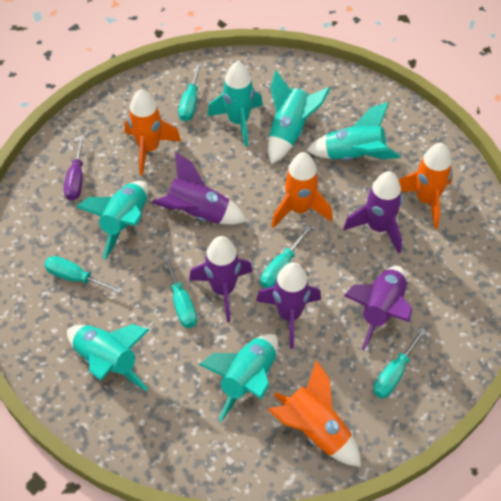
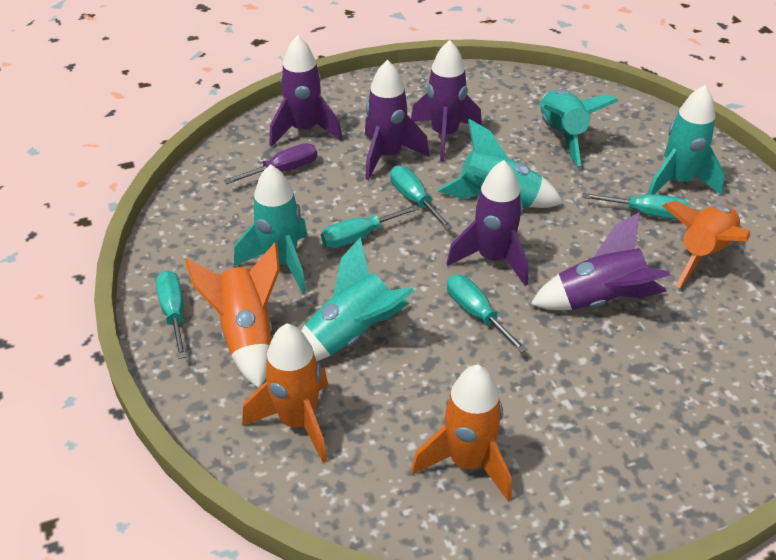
turquoise rocket: 6 -> 5

